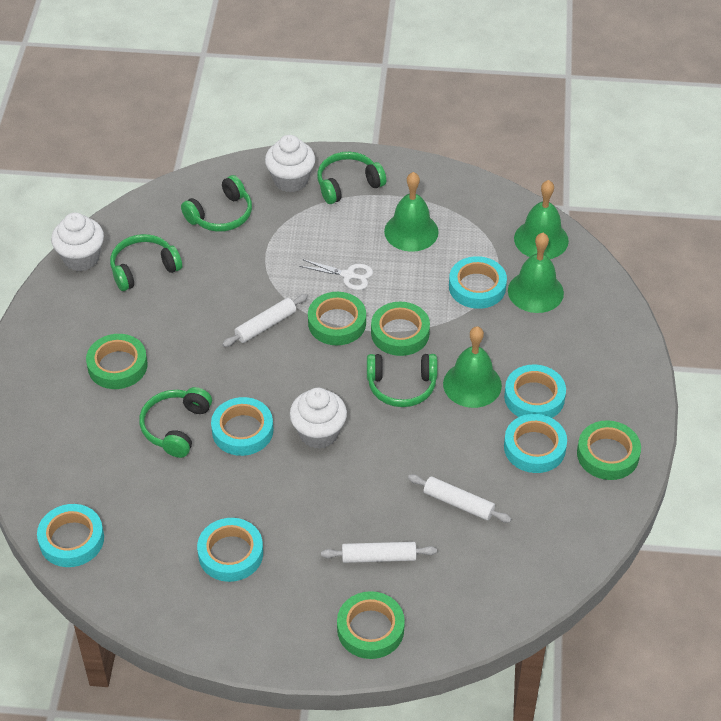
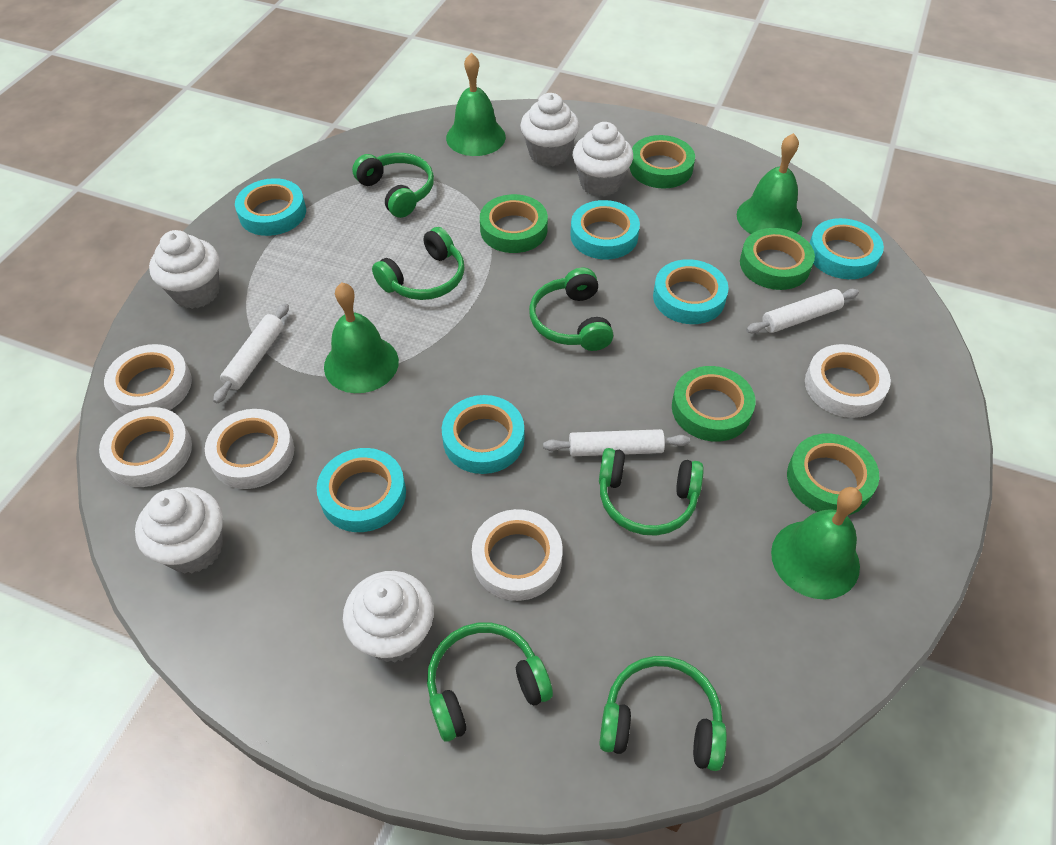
green headphones: 5 -> 6
white cupcake: 3 -> 5
white scissors: 1 -> 0
white tape: 0 -> 5

